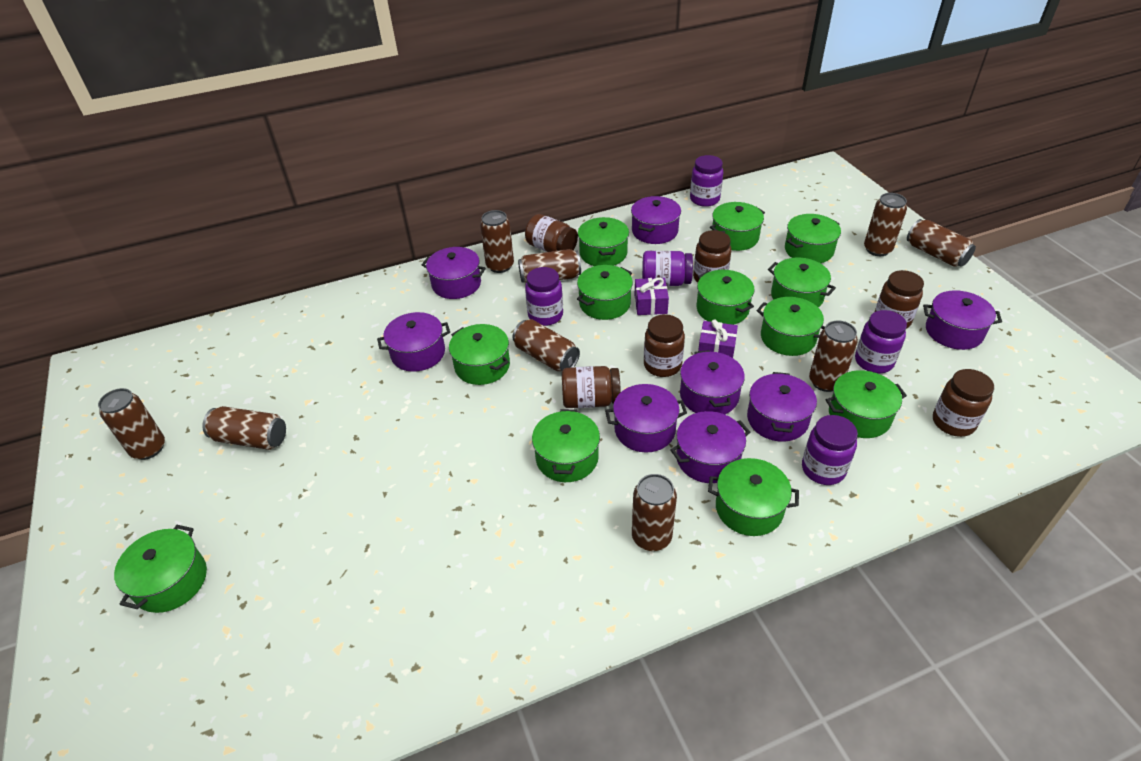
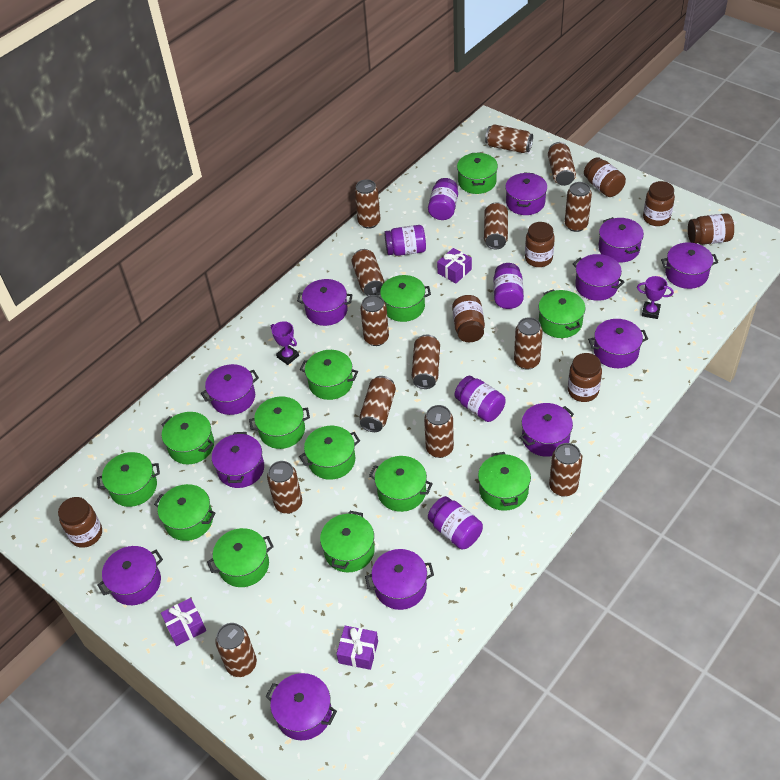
brown can: 9 -> 14
brown jar: 6 -> 7
green pot: 12 -> 13
purple gift: 2 -> 3
purple pot: 8 -> 12
purple trophy: 0 -> 2

